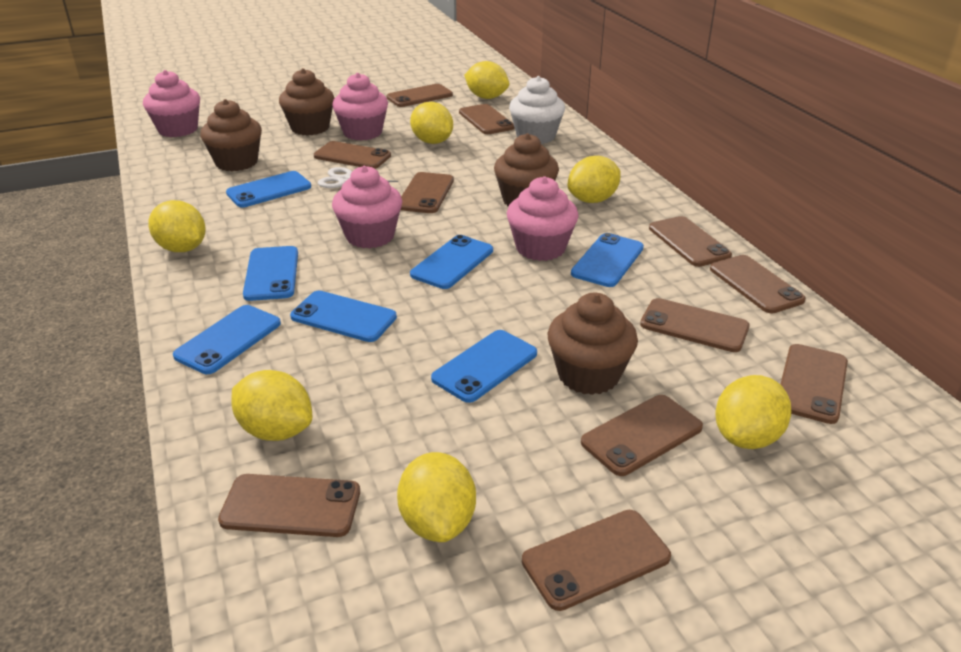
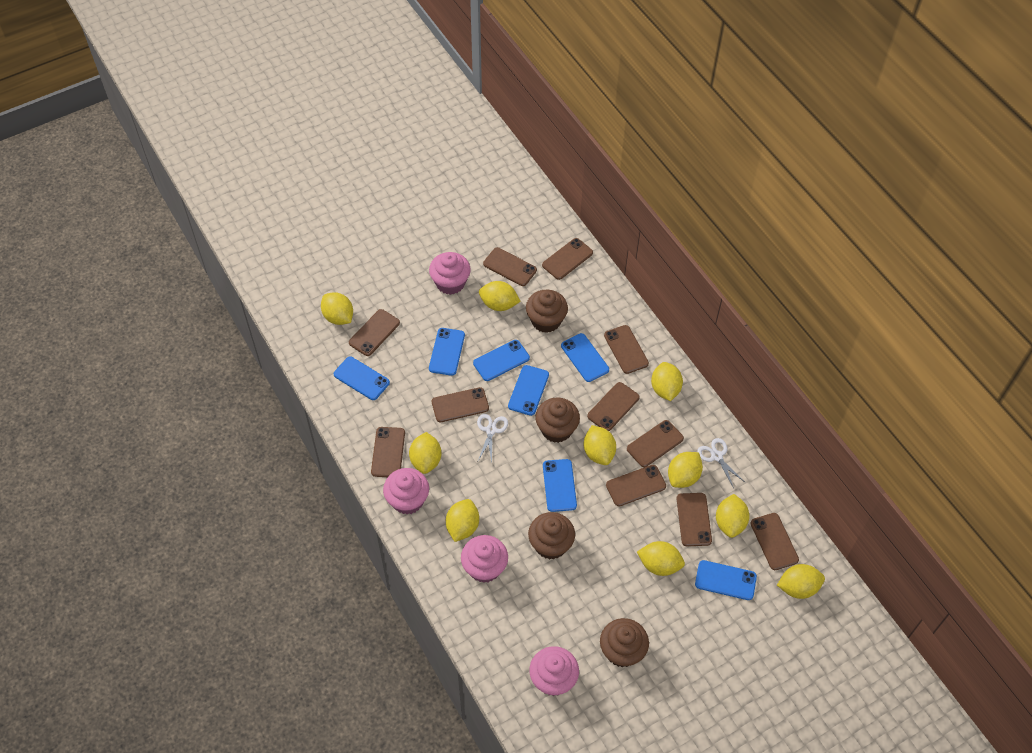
white cupcake: 1 -> 0
white scissors: 1 -> 2
yellow lemon: 7 -> 10

